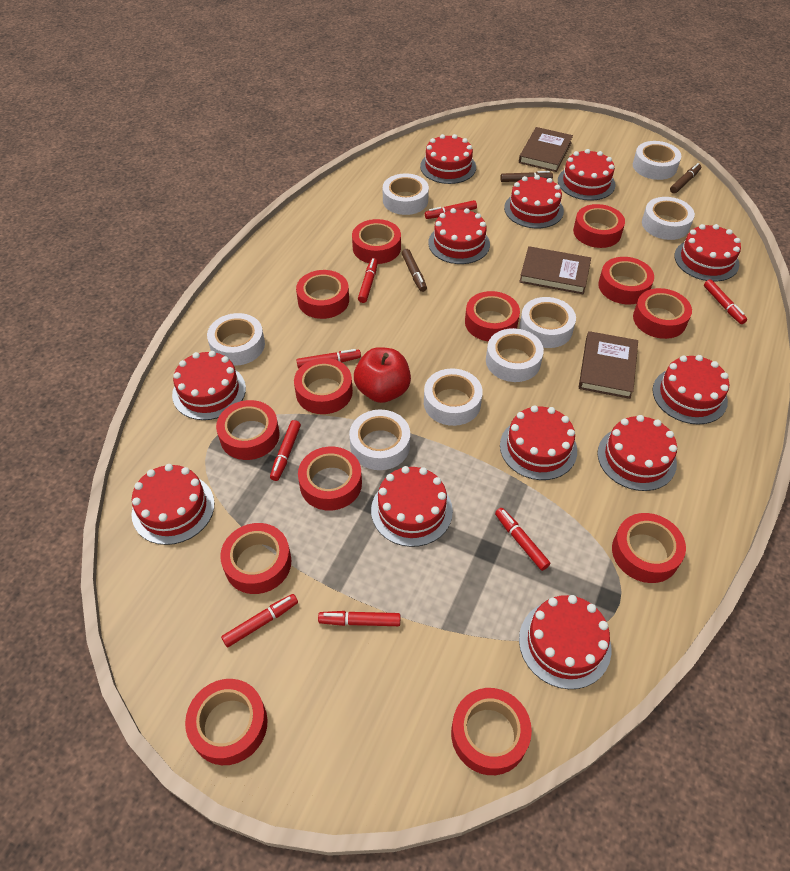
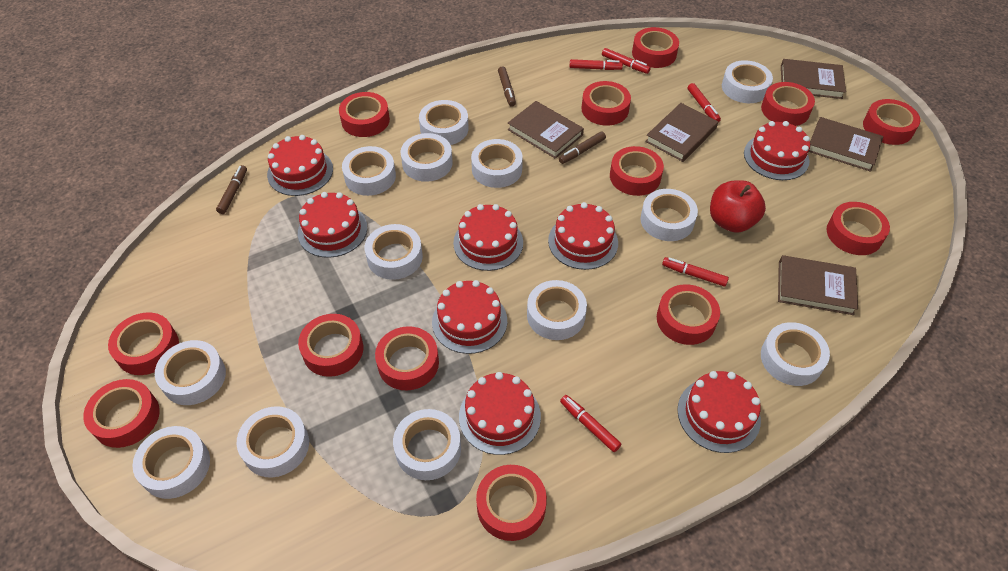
brown book: 3 -> 5
red cake: 12 -> 8
red marker: 8 -> 5
white tape: 8 -> 13

